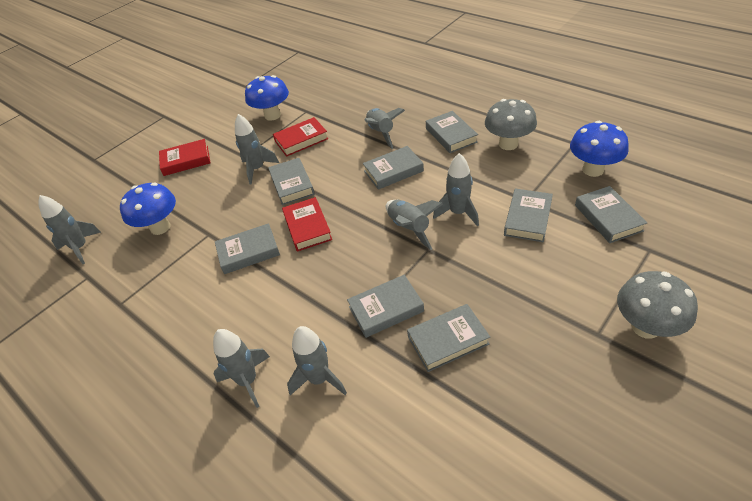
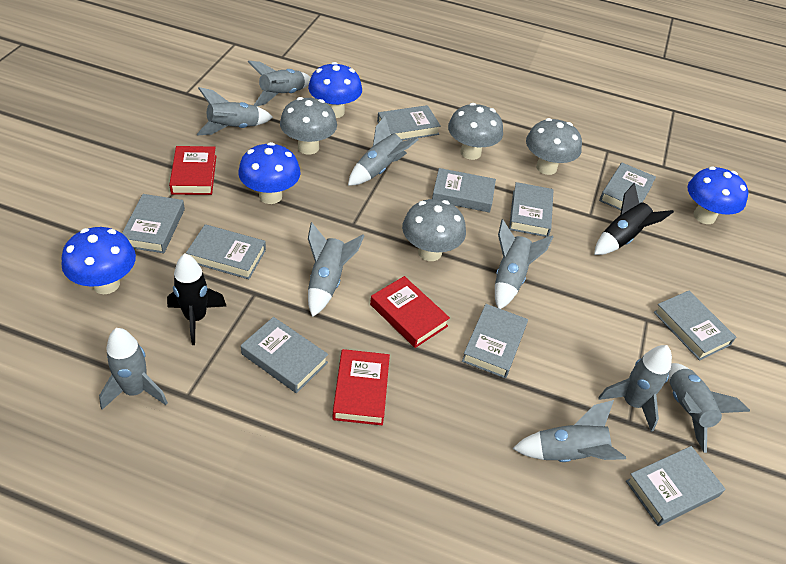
black rocket: 0 -> 2
blue mushroom: 3 -> 4
grey book: 8 -> 10
grey mushroom: 2 -> 4
grey rocket: 7 -> 9

